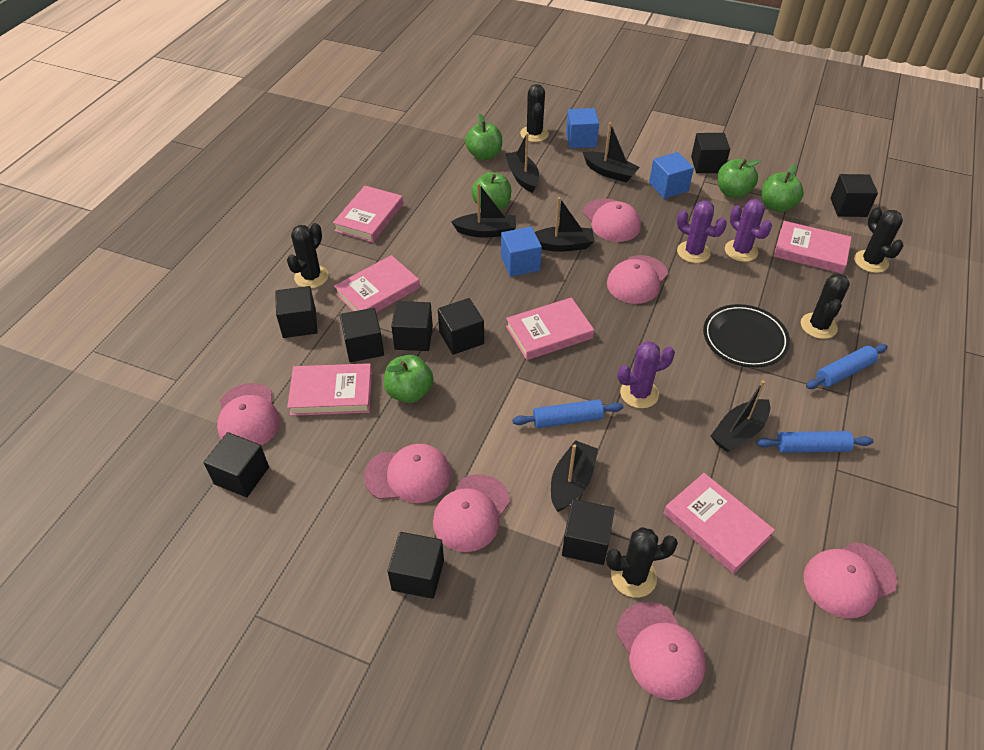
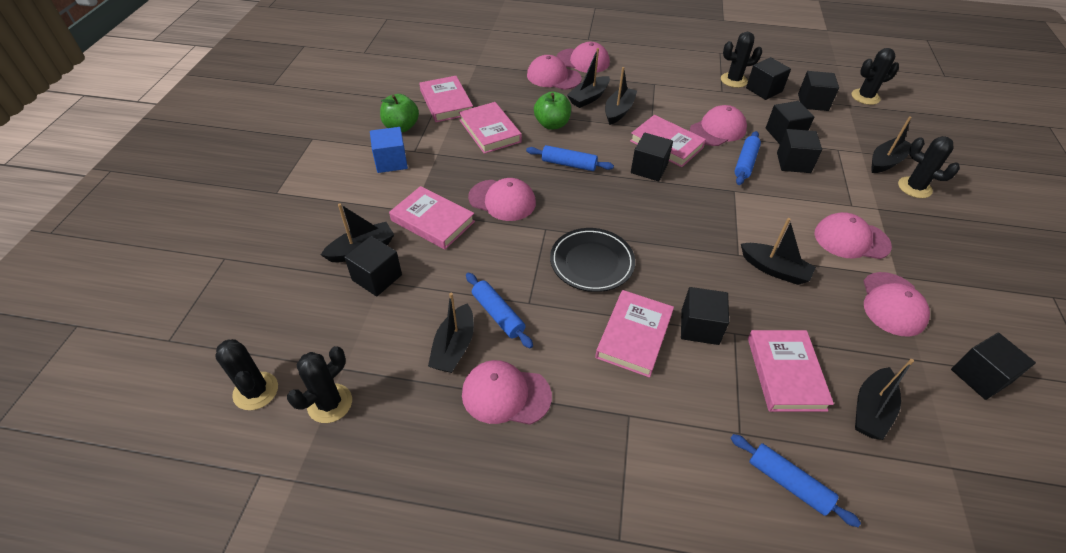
black boat: 6 -> 7
black cube: 9 -> 8
blue cube: 3 -> 1
blue rolling pin: 3 -> 4
green apple: 5 -> 2
purple cactus: 3 -> 0

